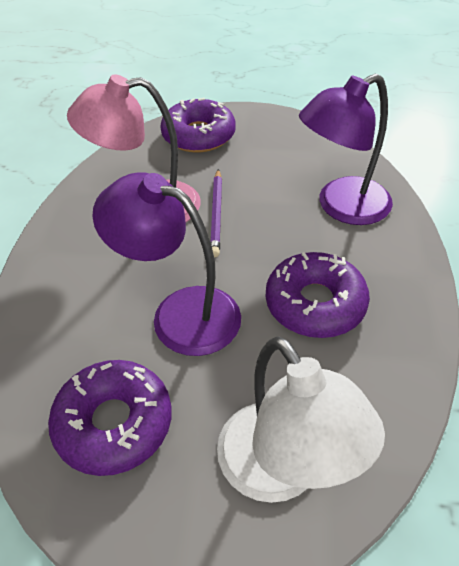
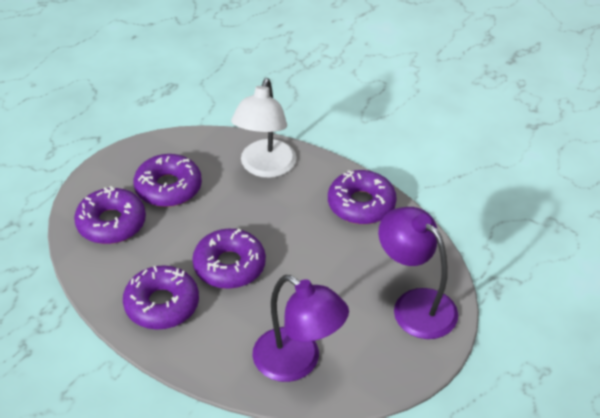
pink lamp: 1 -> 0
purple donut: 3 -> 5
purple pencil: 1 -> 0

